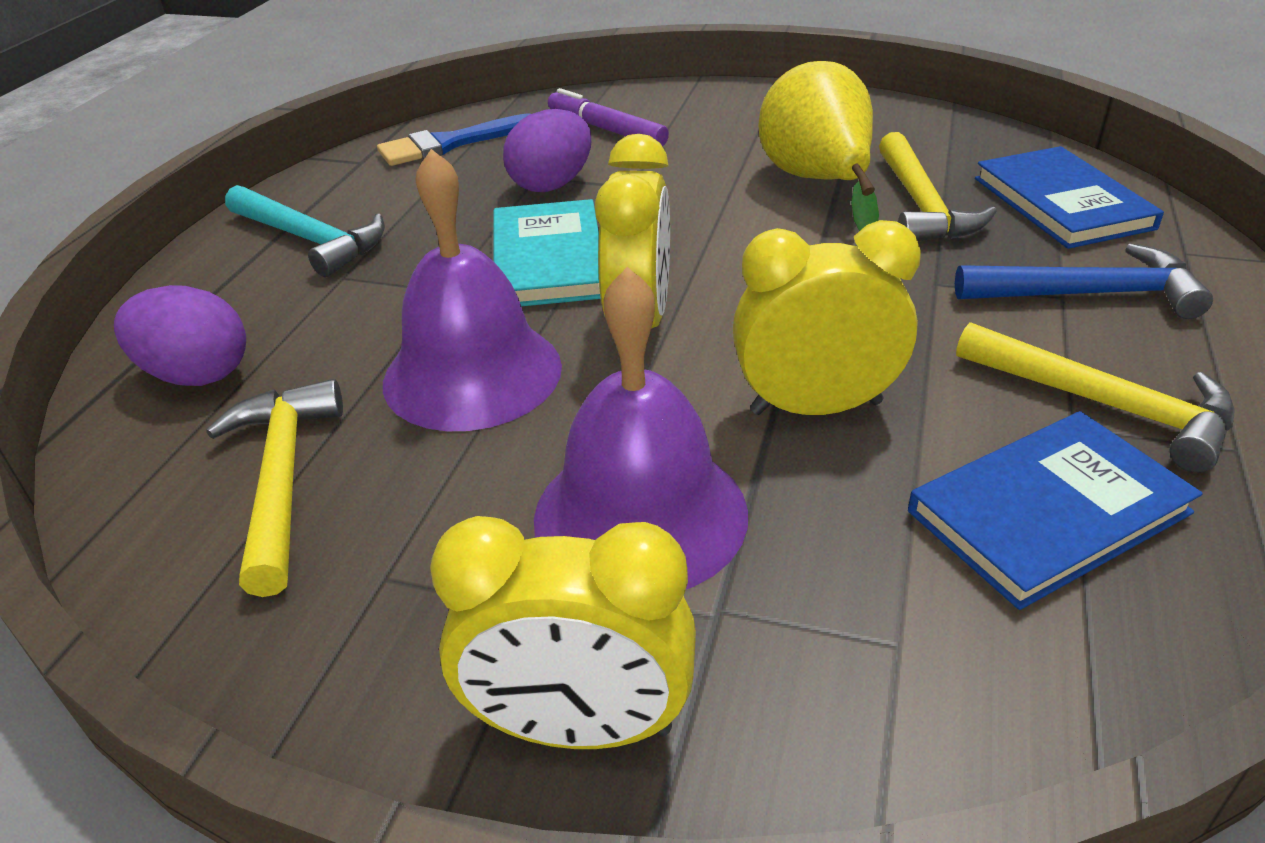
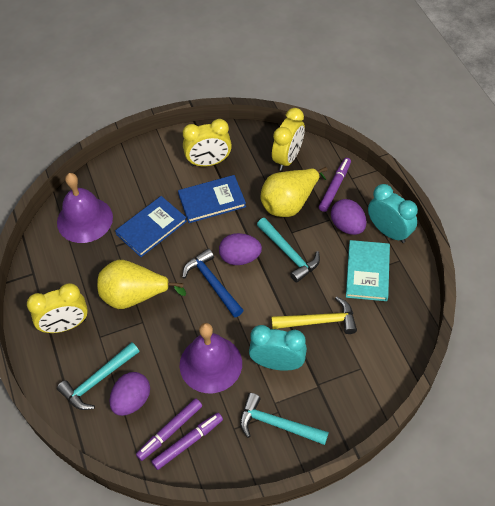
blue brush: 1 -> 0
purple egg: 2 -> 3
purple marker: 1 -> 3
turquoise clock: 0 -> 2
turquoise hammer: 1 -> 3
yellow hammer: 3 -> 1
yellow pear: 1 -> 2

